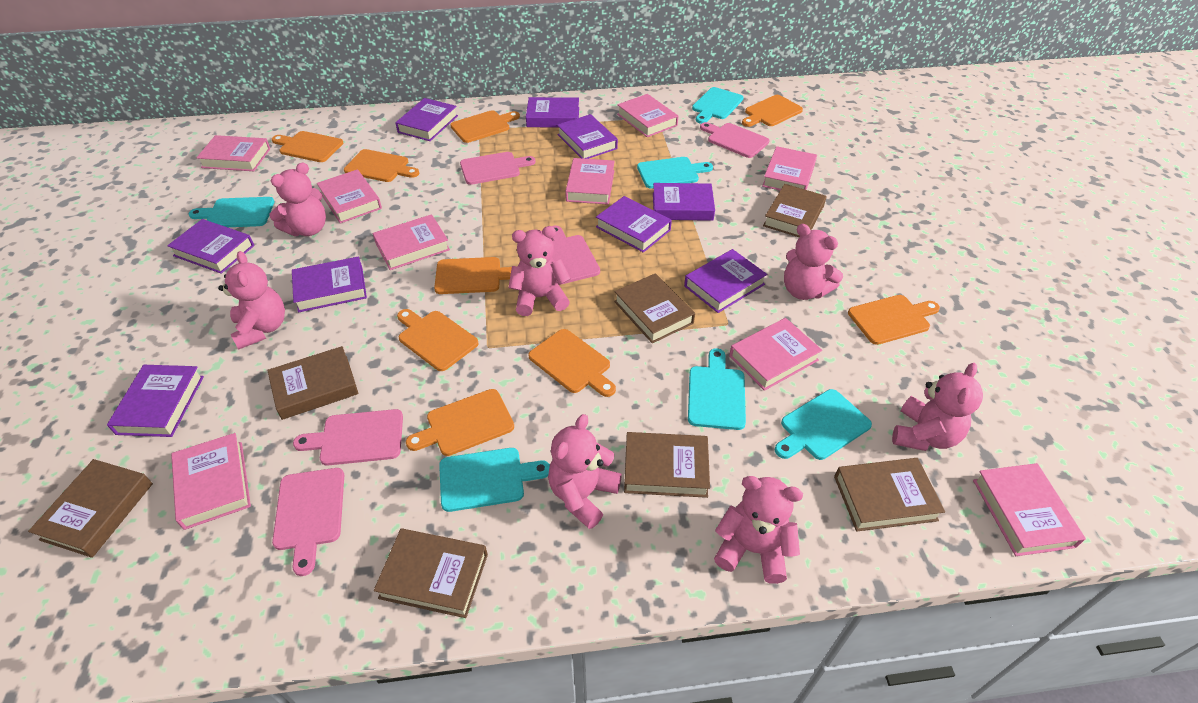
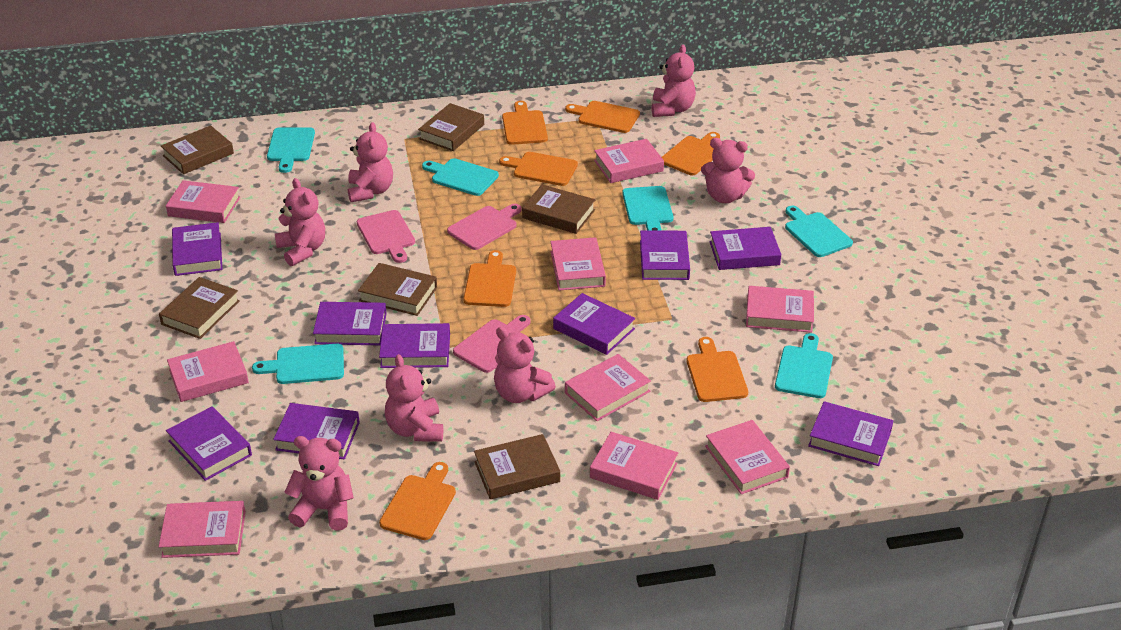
brown book: 7 -> 6
orange cutting board: 9 -> 7
pink cutting board: 5 -> 3

